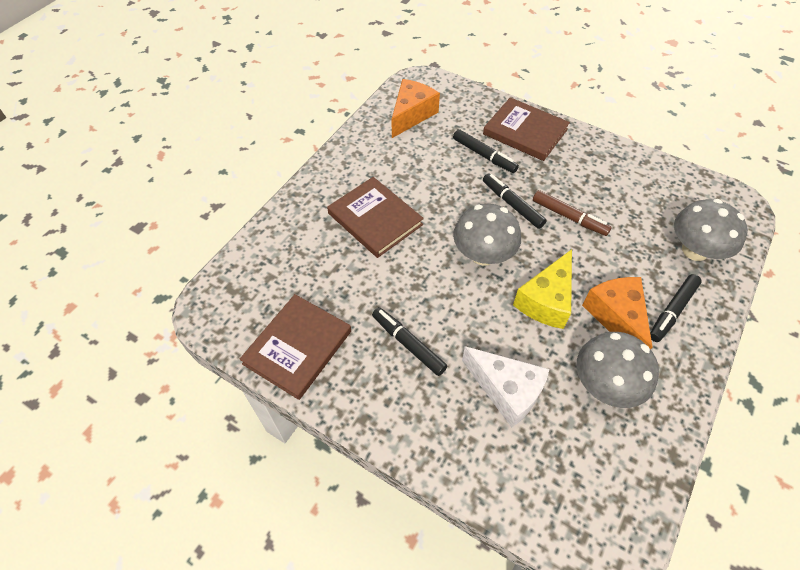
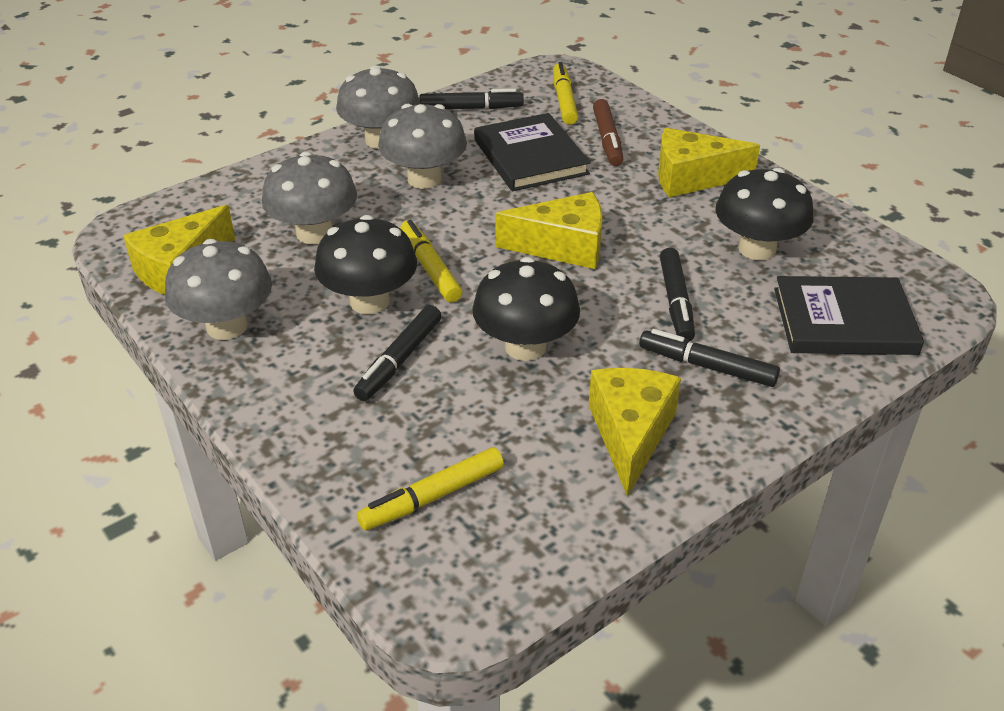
black book: 0 -> 2
black mushroom: 0 -> 3
brown book: 3 -> 0
grey mushroom: 3 -> 4
orange cheese: 2 -> 0
white cheese: 1 -> 0
yellow cheese: 1 -> 4
yellow marker: 0 -> 3

